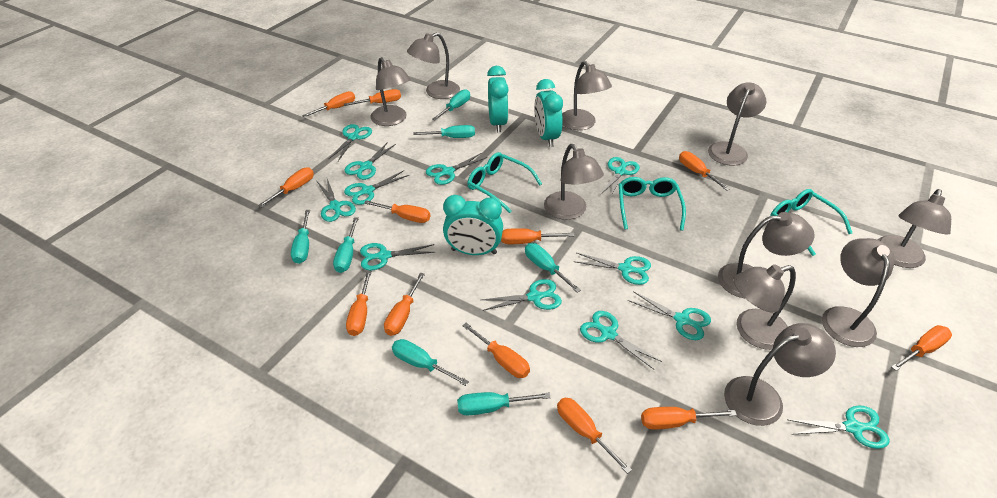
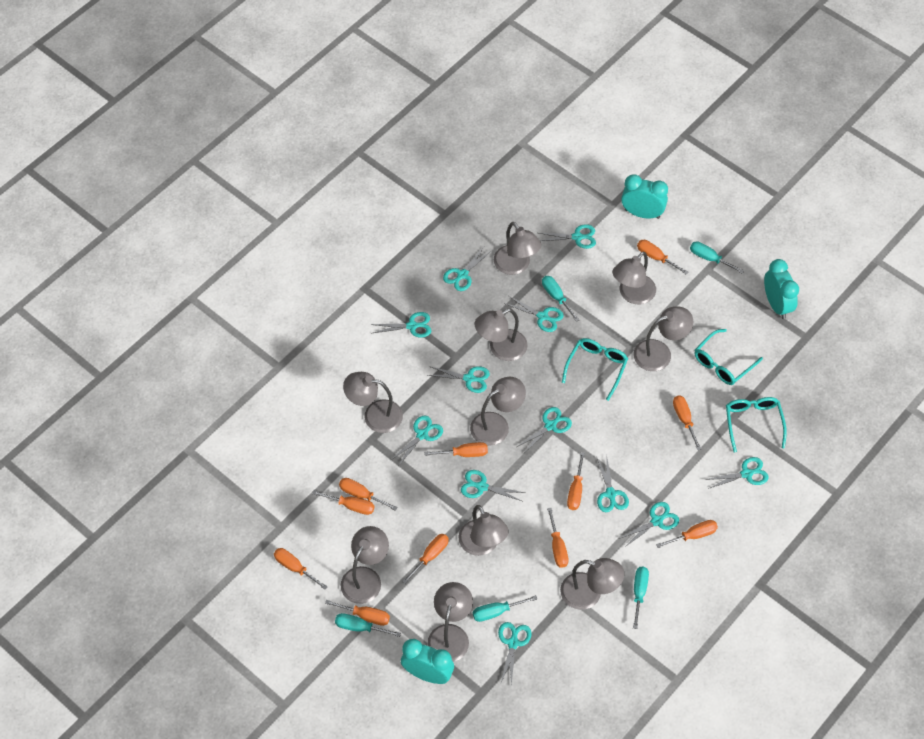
orange screwdriver: 12 -> 11
turquoise screwdriver: 7 -> 5

